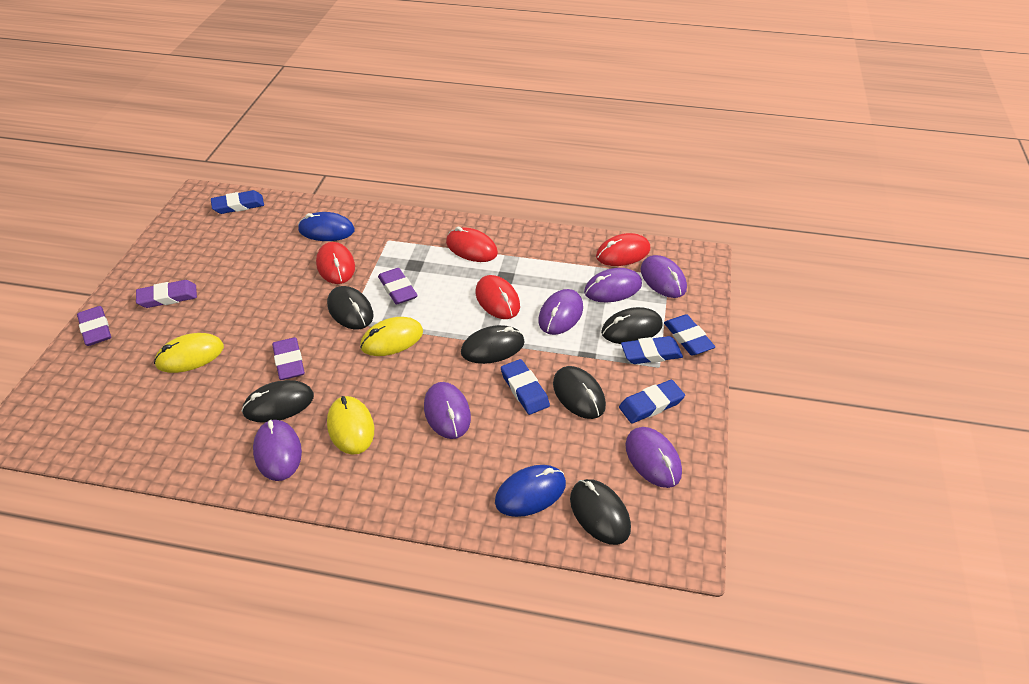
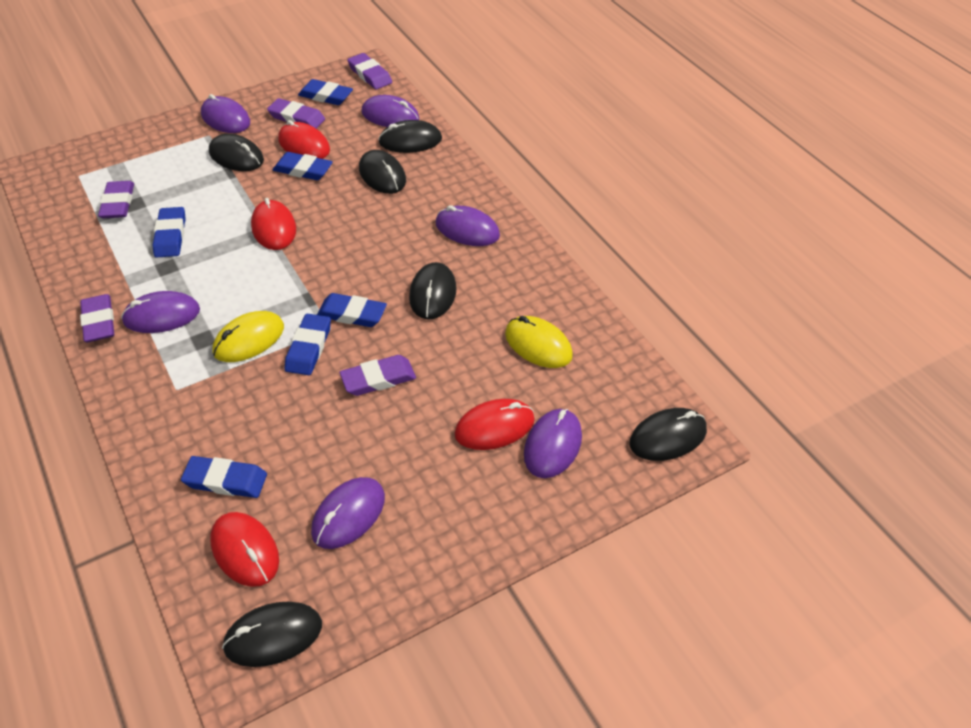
blue eraser: 5 -> 6
blue mouse: 2 -> 0
purple eraser: 4 -> 5
yellow mouse: 3 -> 2

